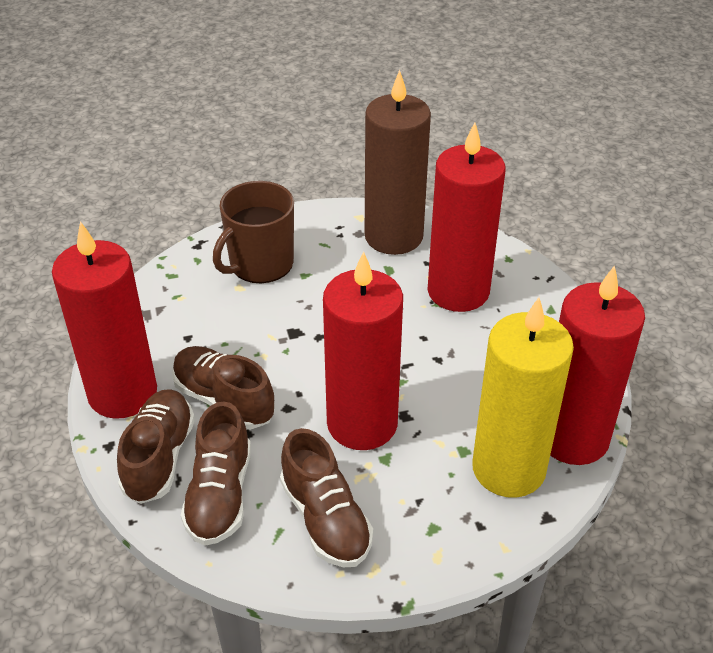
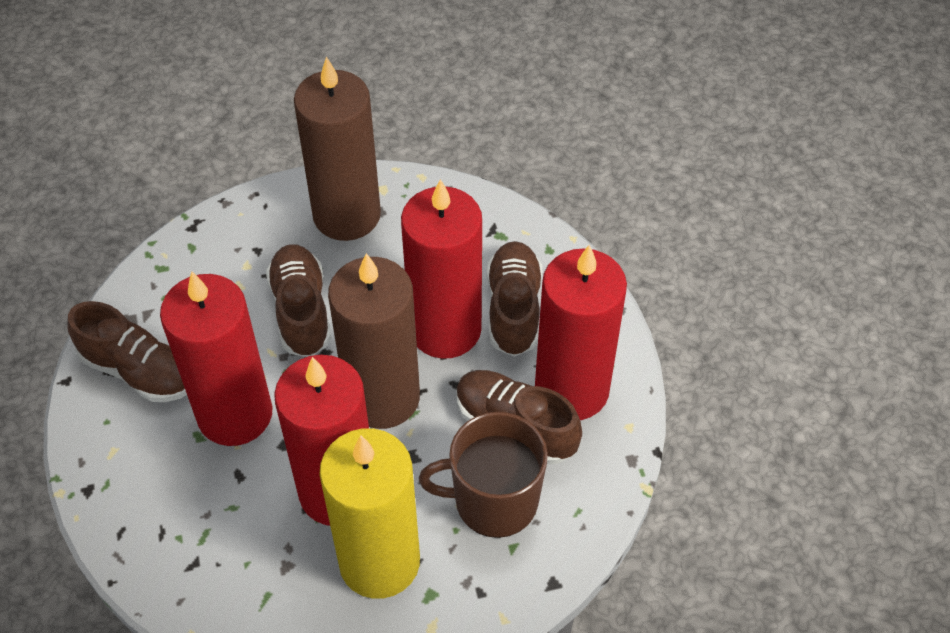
brown candle: 1 -> 2

